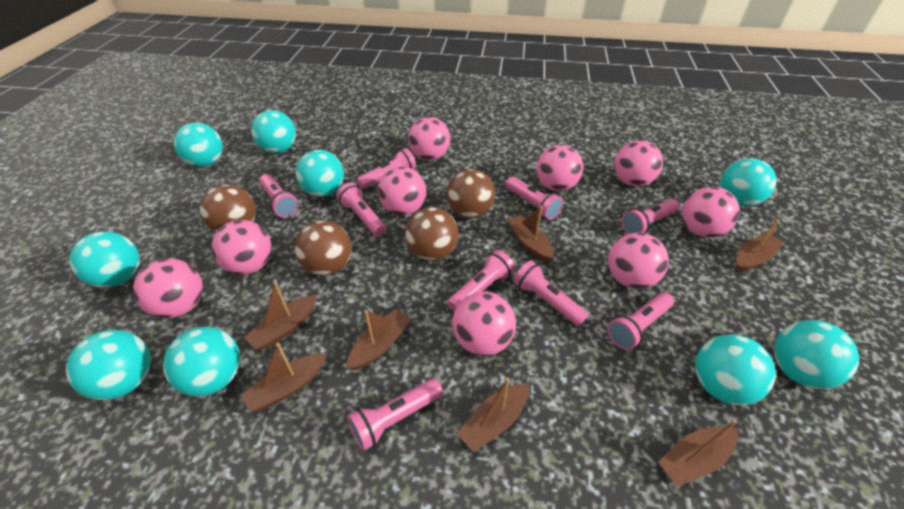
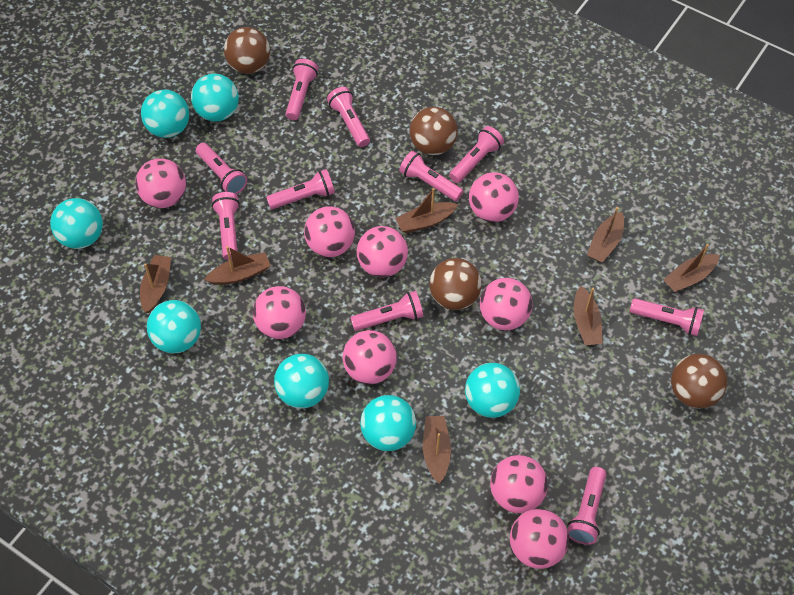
pink flashlight: 9 -> 10
turquoise ball: 9 -> 7

